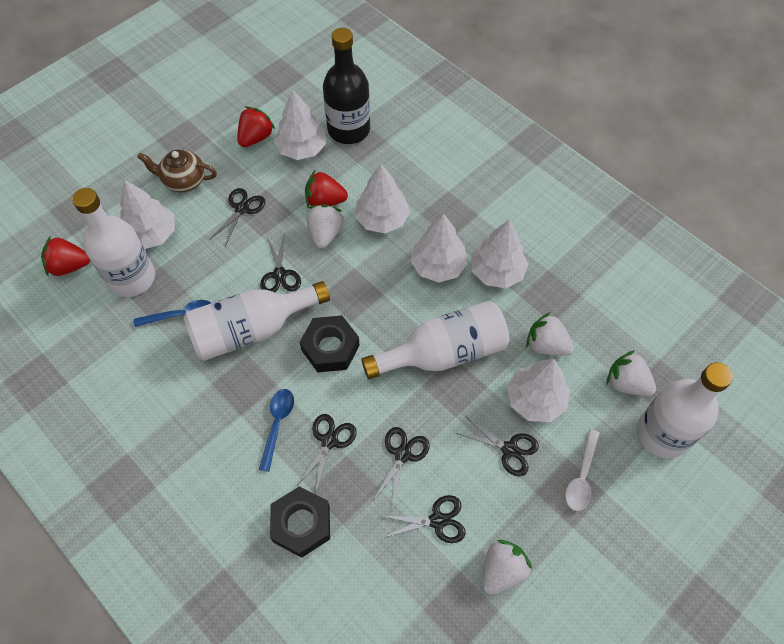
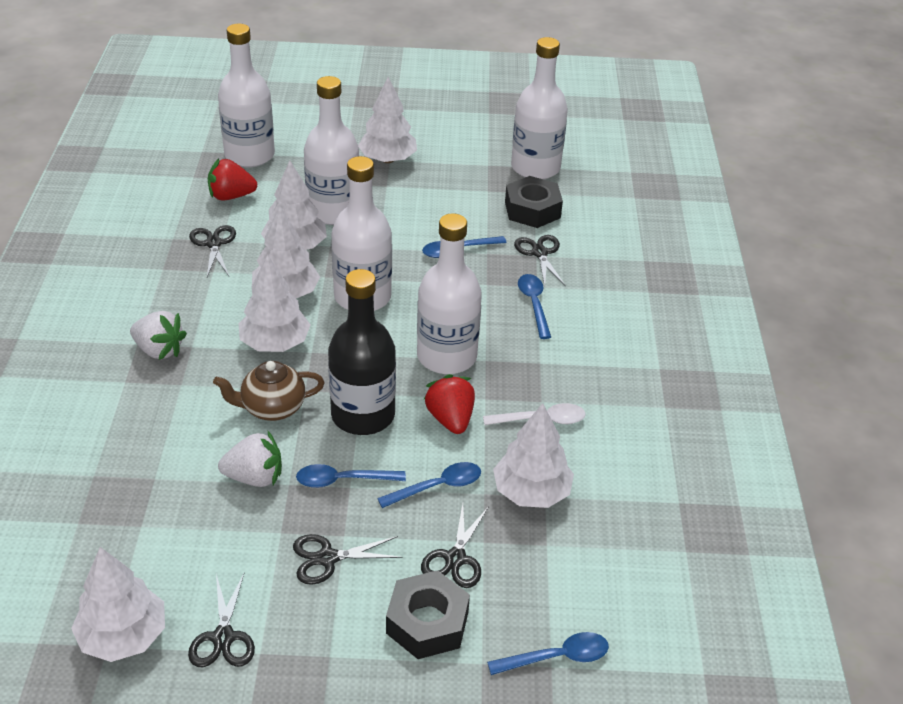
black scissors: 6 -> 5
blue spoon: 2 -> 5
red strawberry: 3 -> 2
white bottle: 4 -> 5
white strawberry: 4 -> 2

